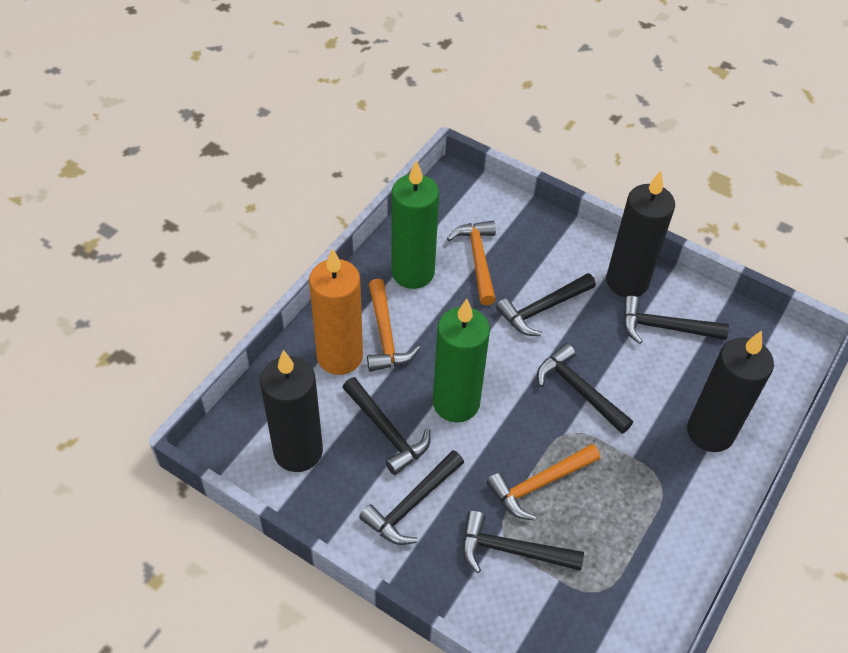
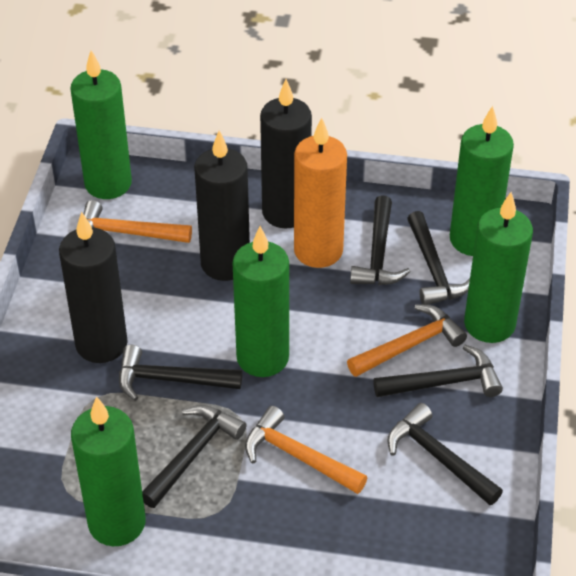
green candle: 2 -> 5

